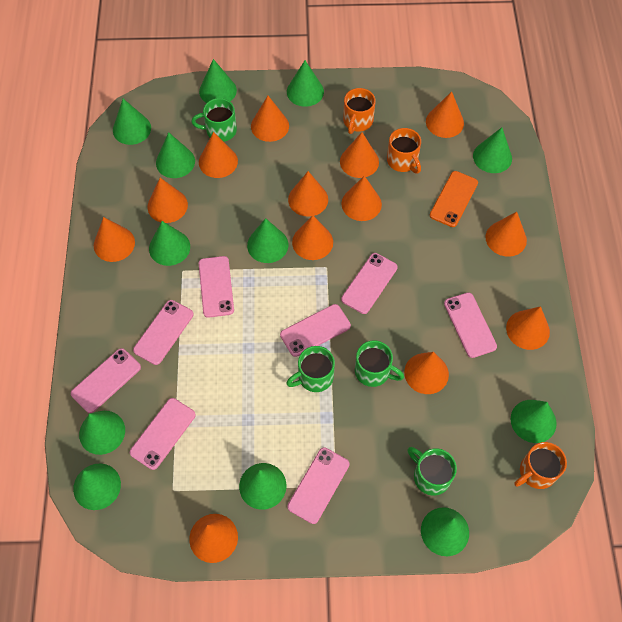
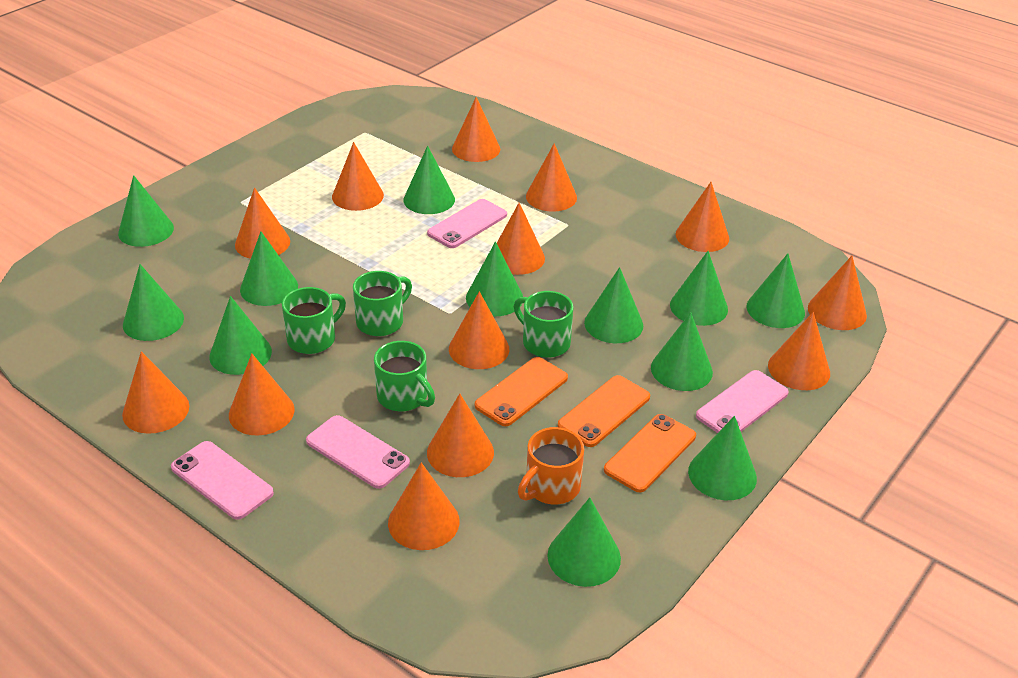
orange mug: 3 -> 1
orange phone: 1 -> 3
pink phone: 8 -> 4

